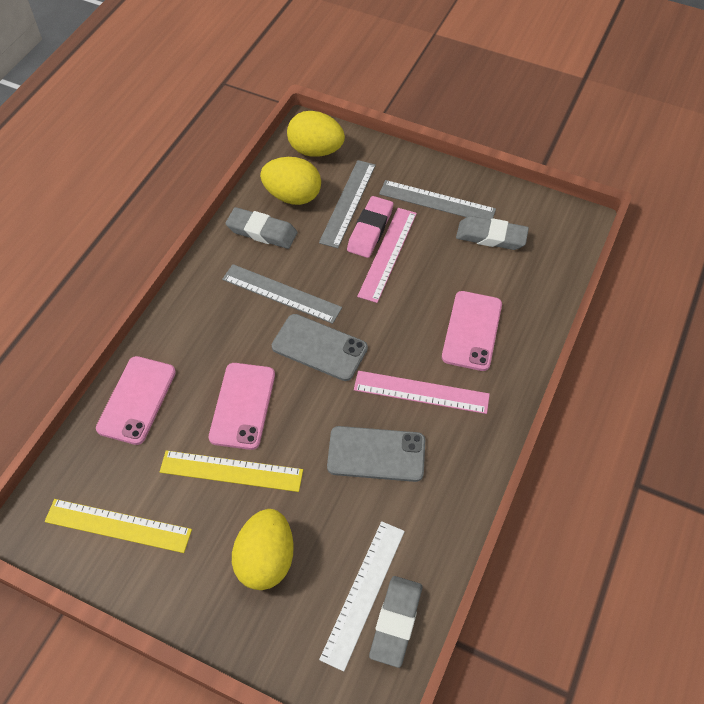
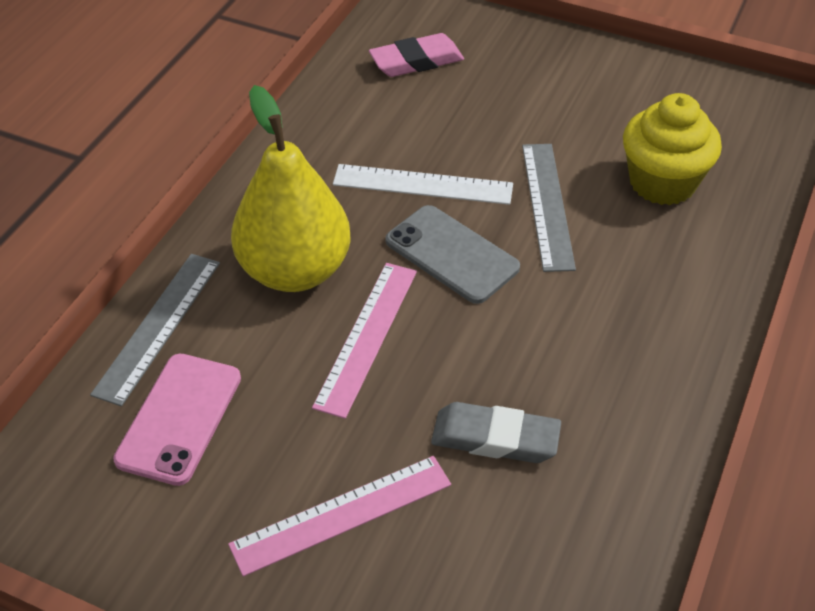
grey eraser: 3 -> 1
grey phone: 2 -> 1
grey ruler: 3 -> 2
pink phone: 3 -> 1
yellow cupcake: 0 -> 1
yellow egg: 3 -> 0
yellow pear: 0 -> 1
yellow ruler: 2 -> 0

